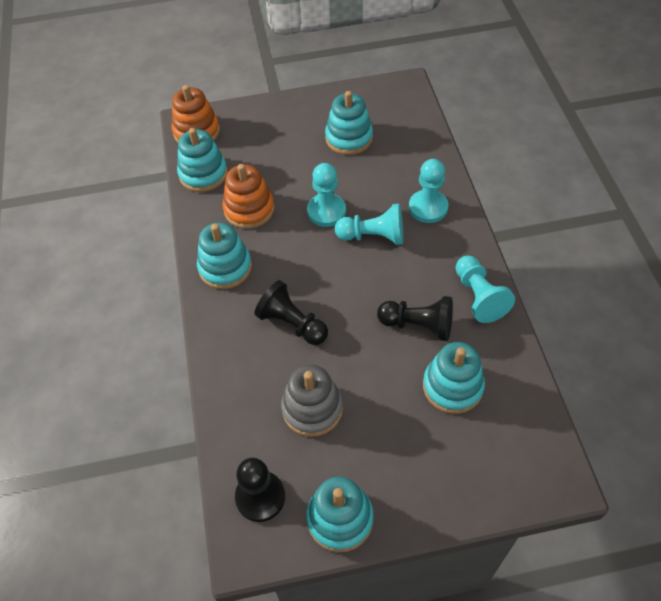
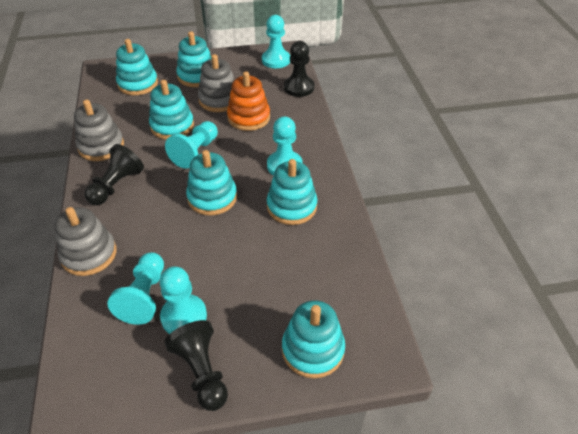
grey stacking toy: 1 -> 3
orange stacking toy: 2 -> 1
turquoise pawn: 4 -> 5
turquoise stacking toy: 5 -> 6

